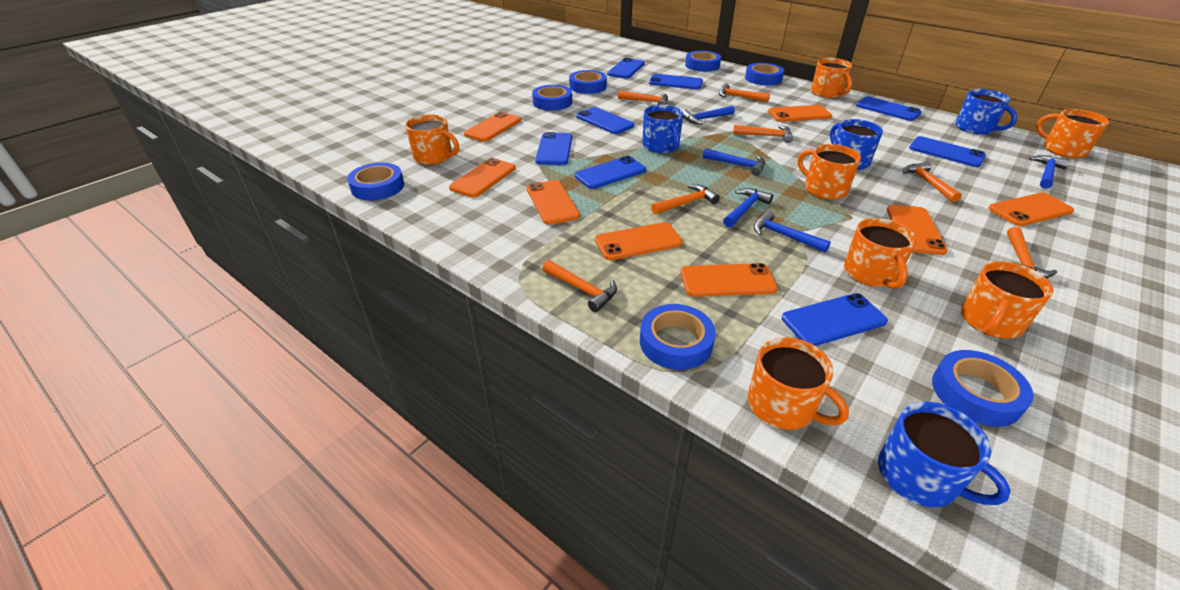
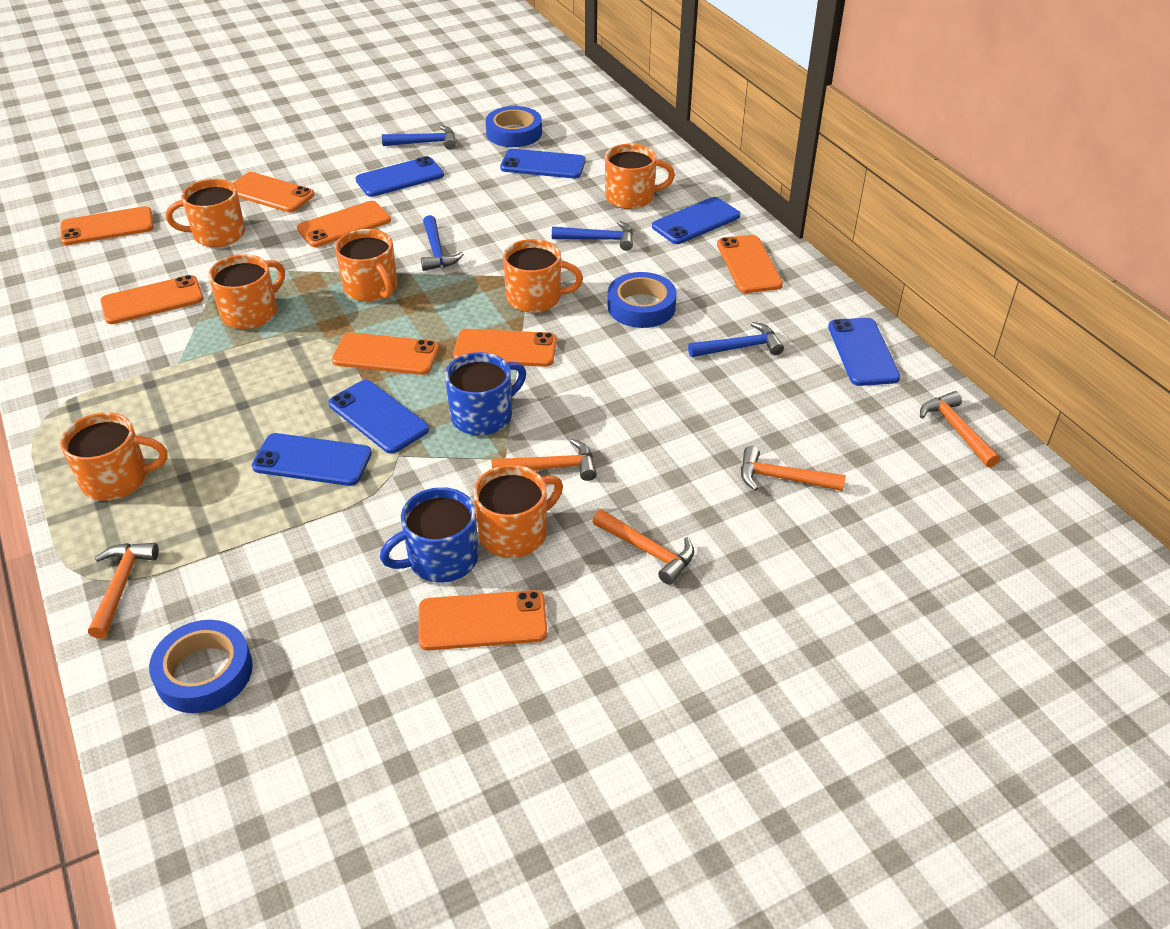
blue hammer: 5 -> 4
blue mug: 4 -> 2
blue phone: 8 -> 6
blue tape: 7 -> 3
orange hammer: 7 -> 5

